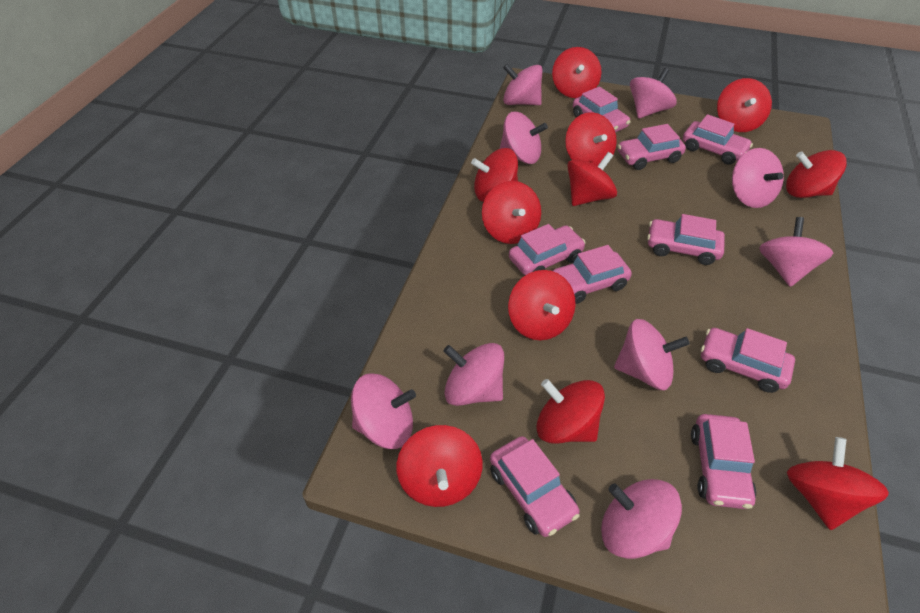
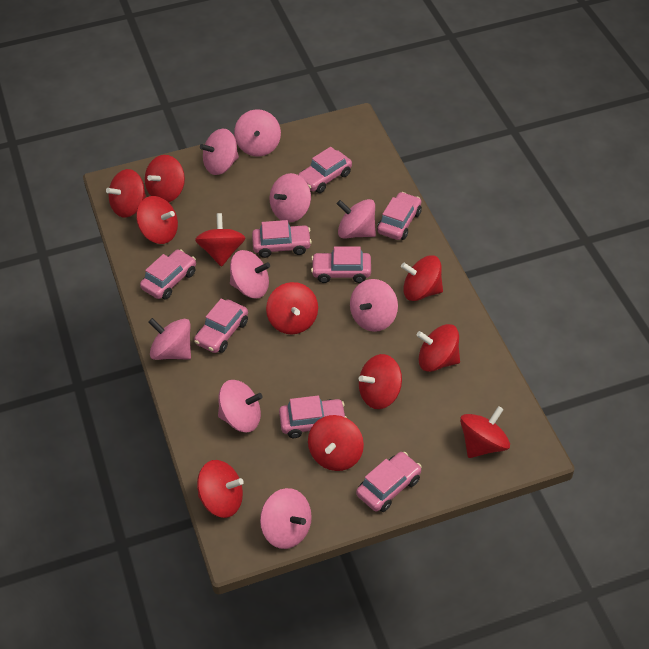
pink car: 9 -> 8

